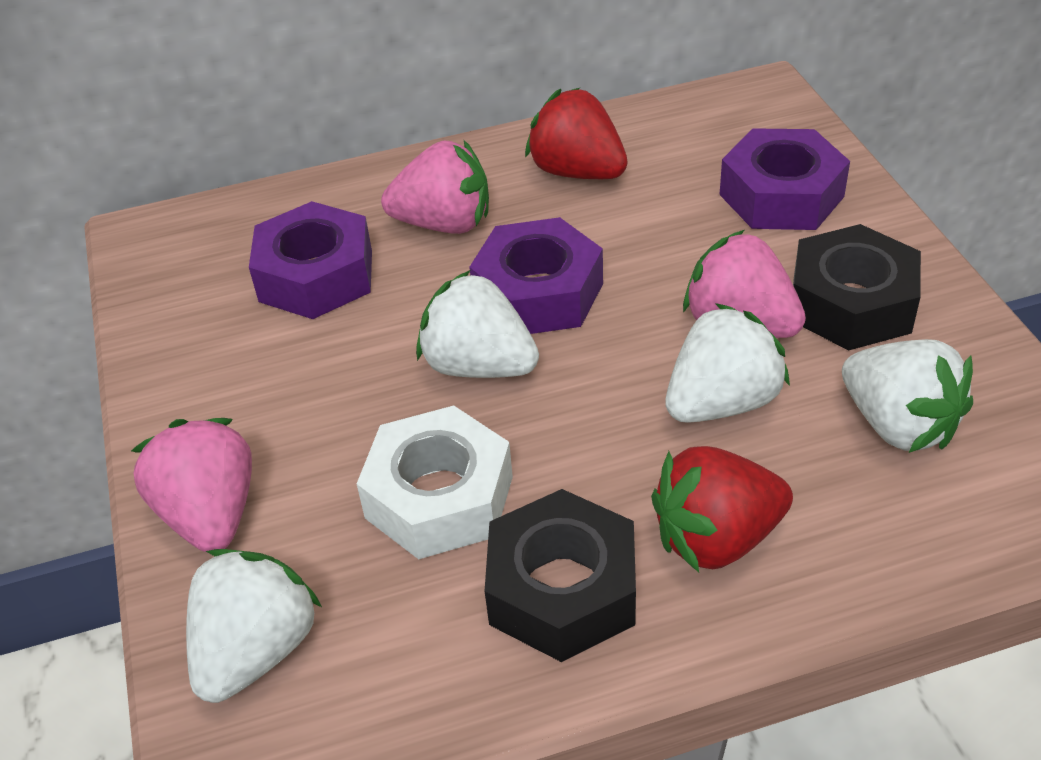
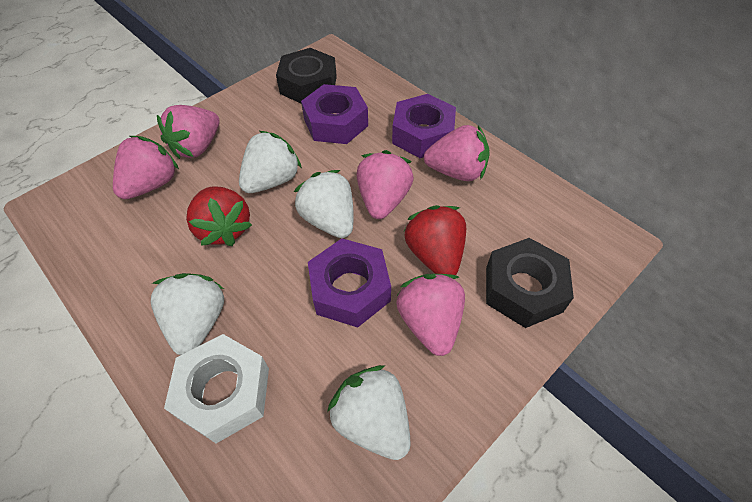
pink strawberry: 3 -> 5

